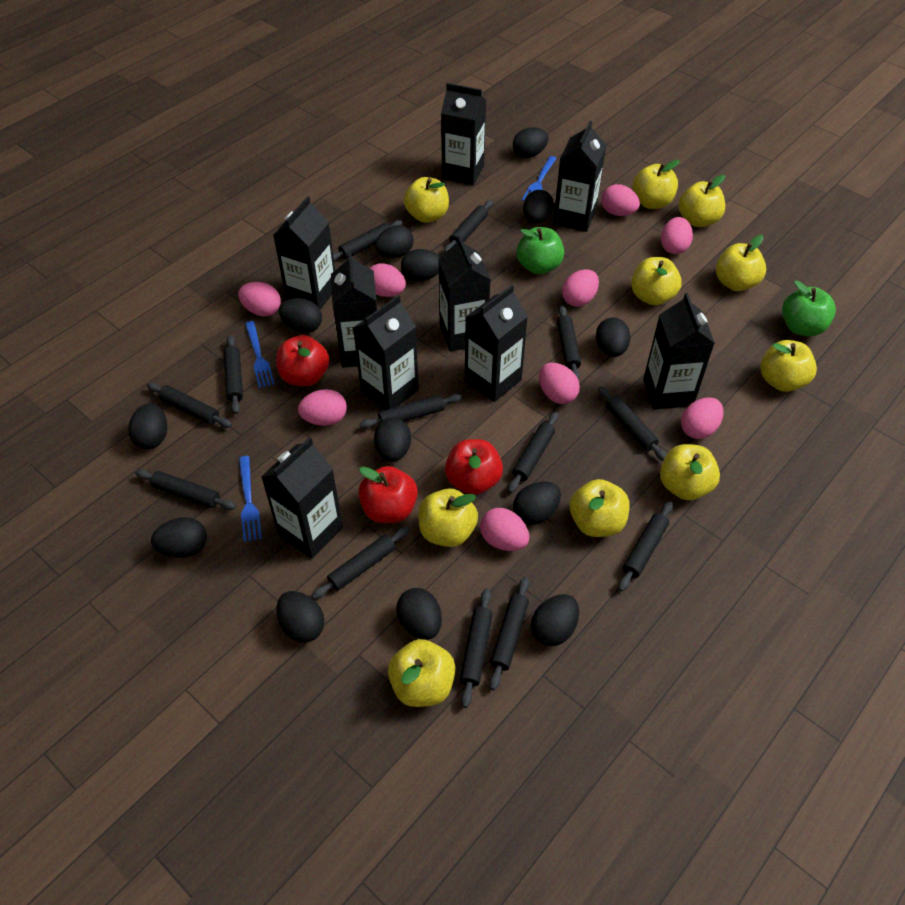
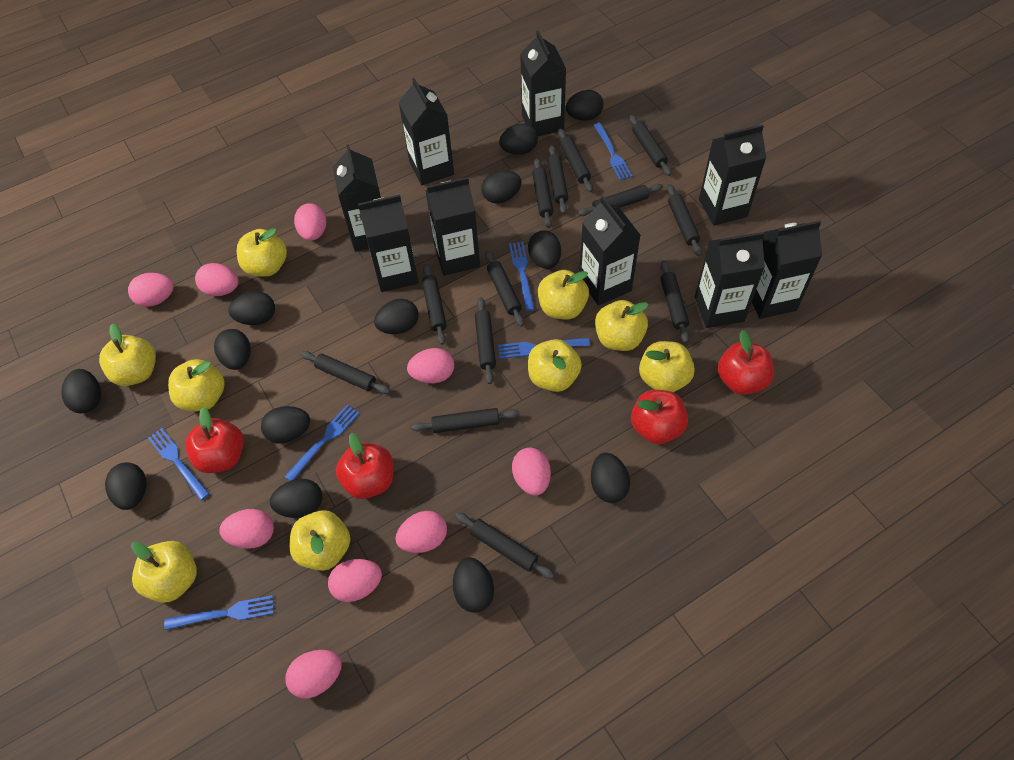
blue fork: 3 -> 6
green apple: 2 -> 0
red apple: 3 -> 4
yellow apple: 10 -> 9

